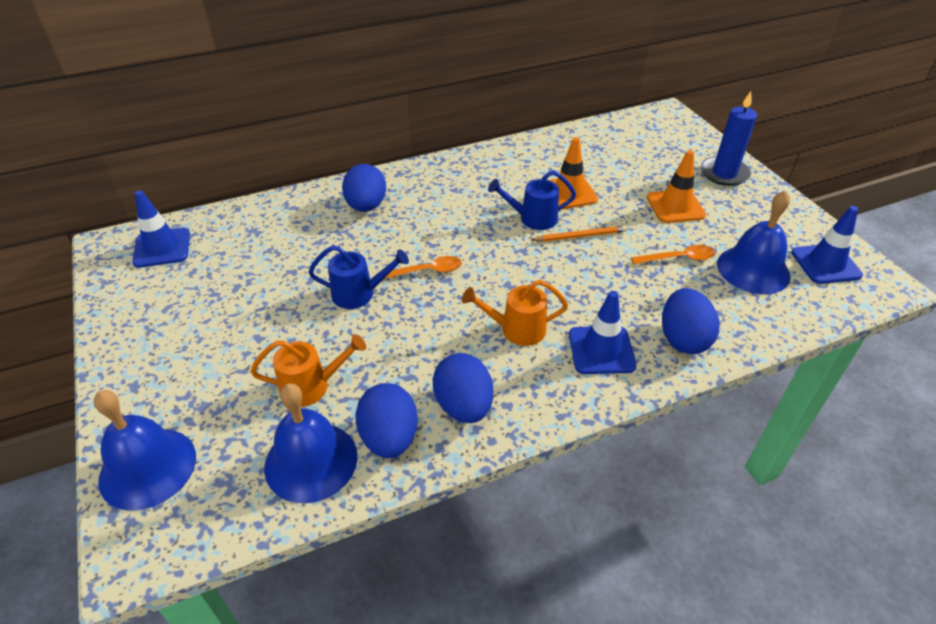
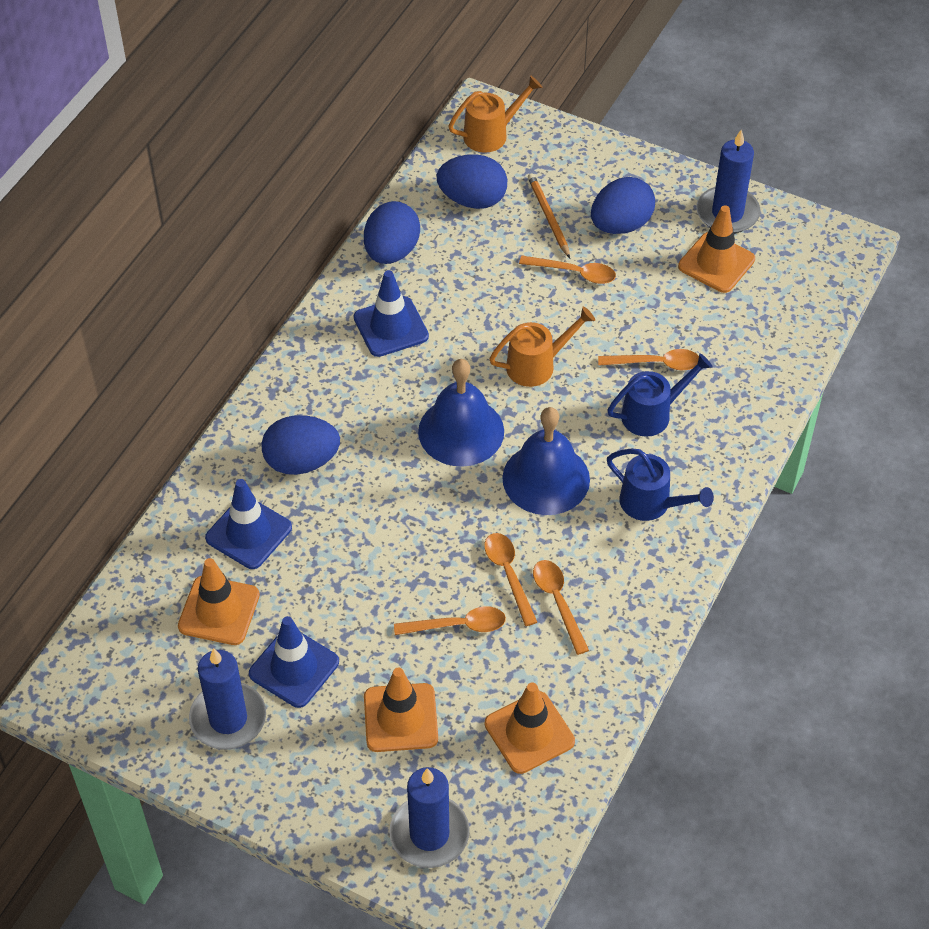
blue bell: 3 -> 2
blue candle: 1 -> 3
orange spoon: 2 -> 5
orange traffic cone: 2 -> 4

